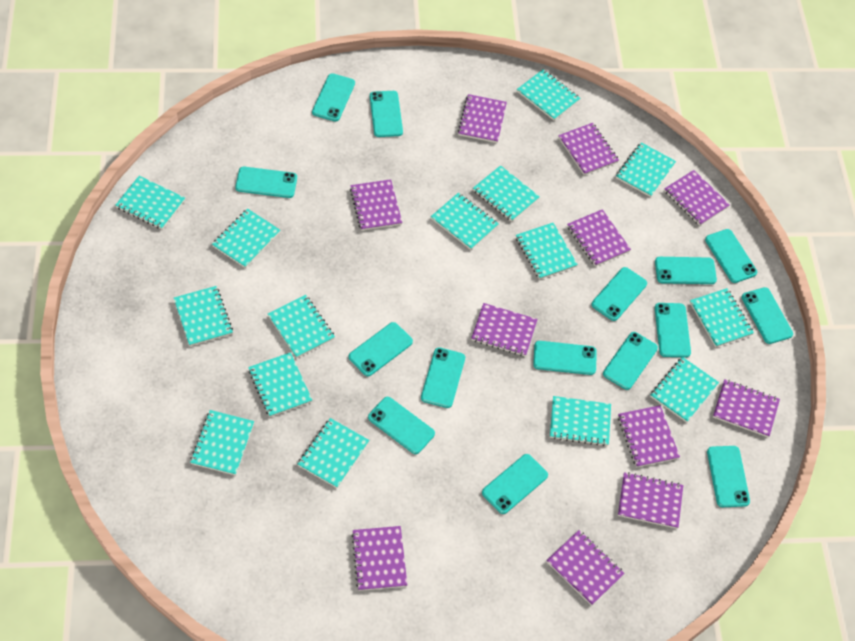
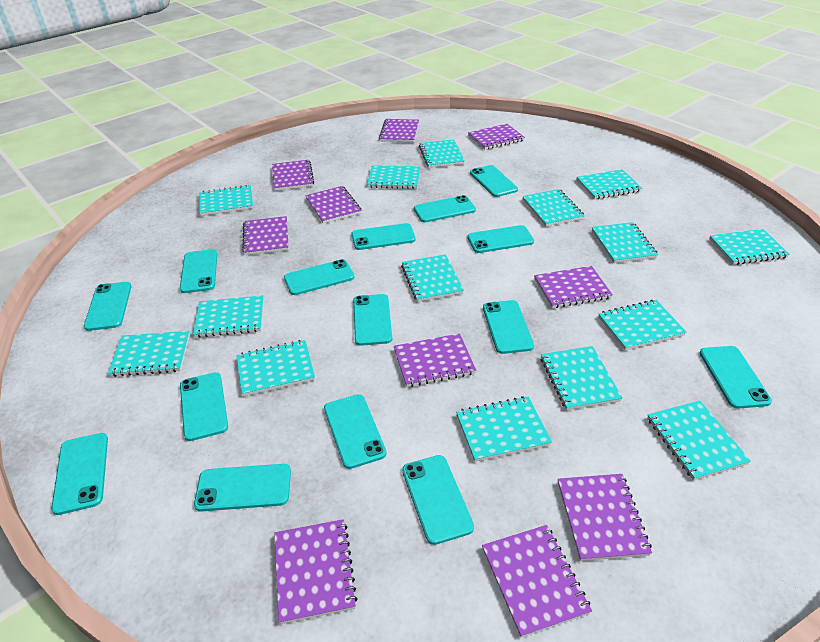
purple notebook: 11 -> 10

